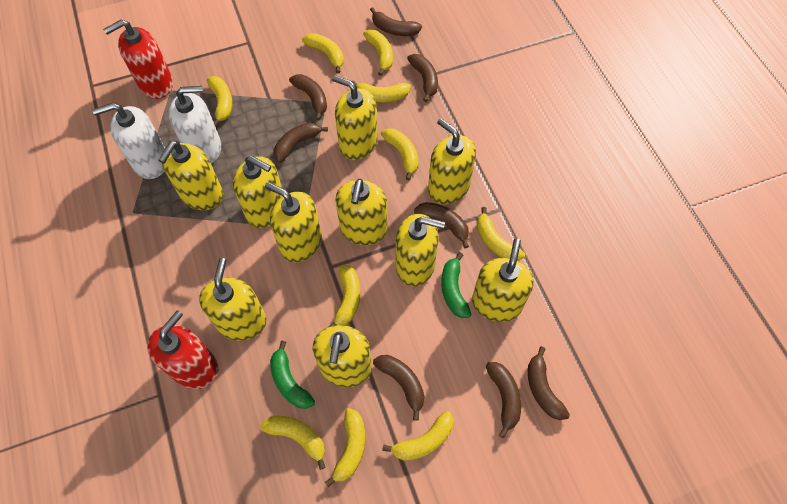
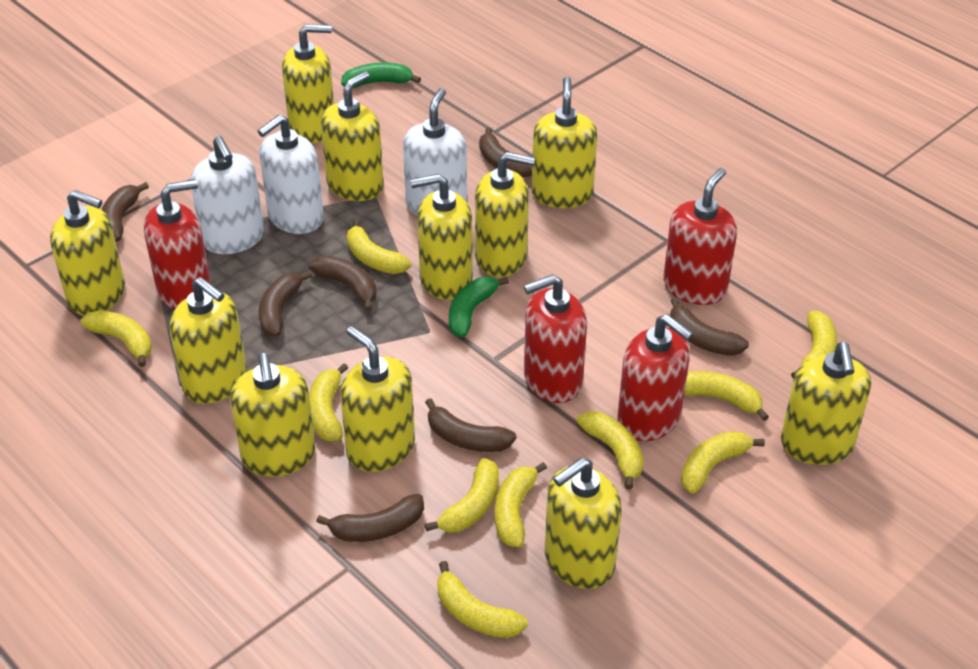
brown banana: 8 -> 7
red soap dispenser: 2 -> 4
white soap dispenser: 2 -> 3
yellow soap dispenser: 10 -> 11

